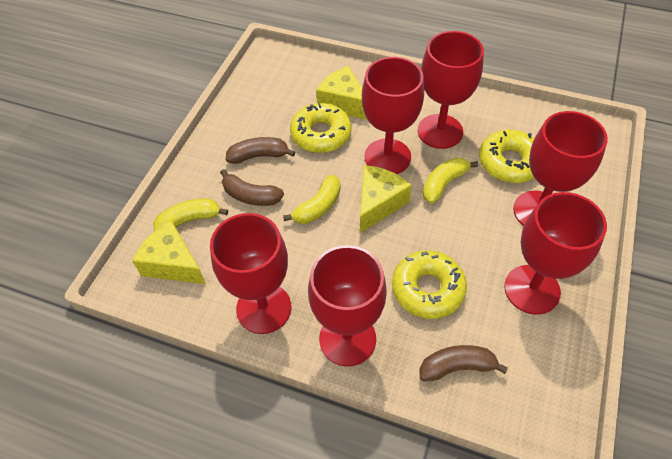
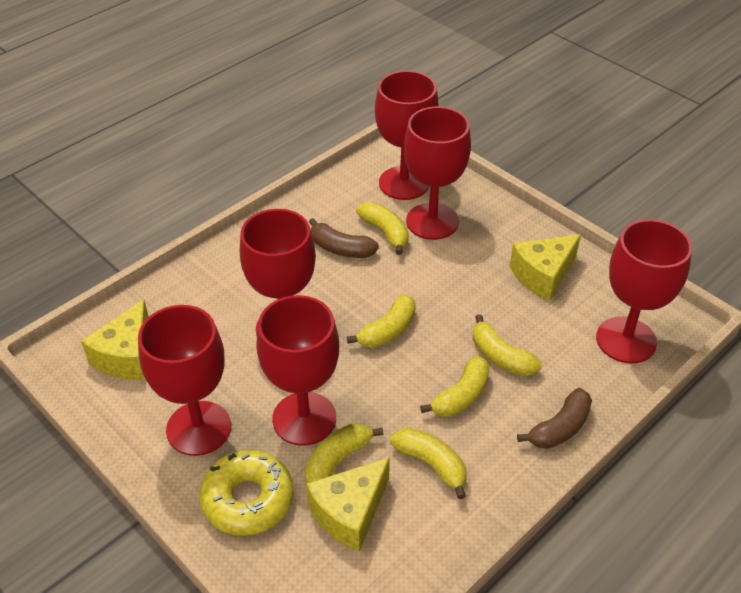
brown banana: 3 -> 2
yellow banana: 3 -> 6
yellow donut: 3 -> 1

